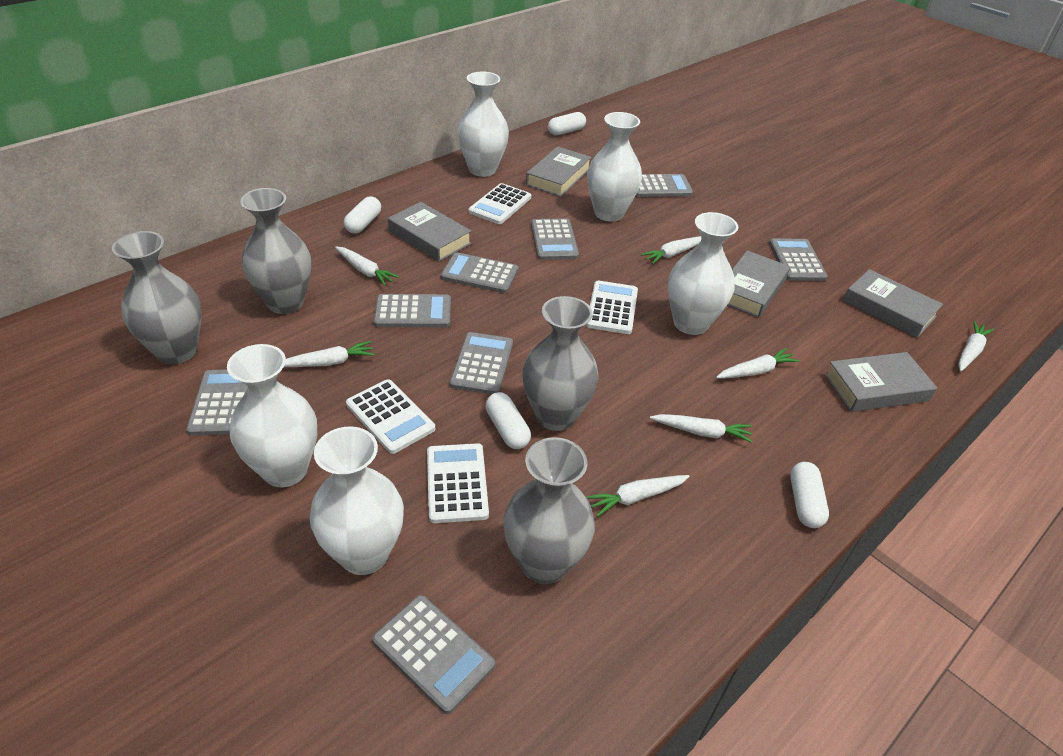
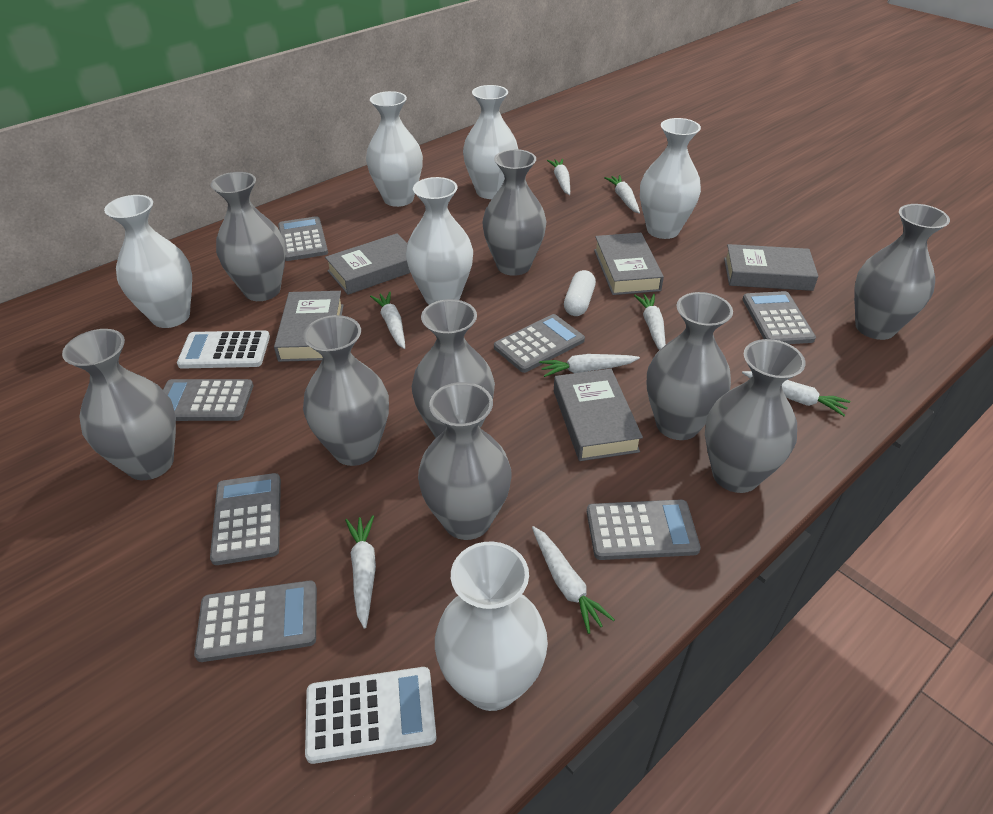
grey calculator: 8 -> 7
grey vase: 4 -> 9
white calculator: 4 -> 2
white capsule: 4 -> 1
white carrot: 7 -> 8
white vase: 5 -> 6

